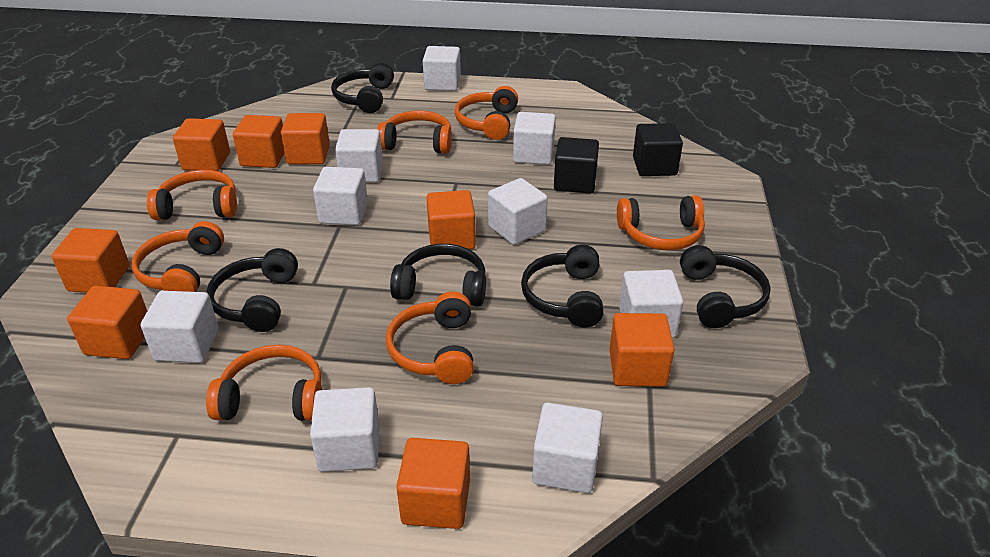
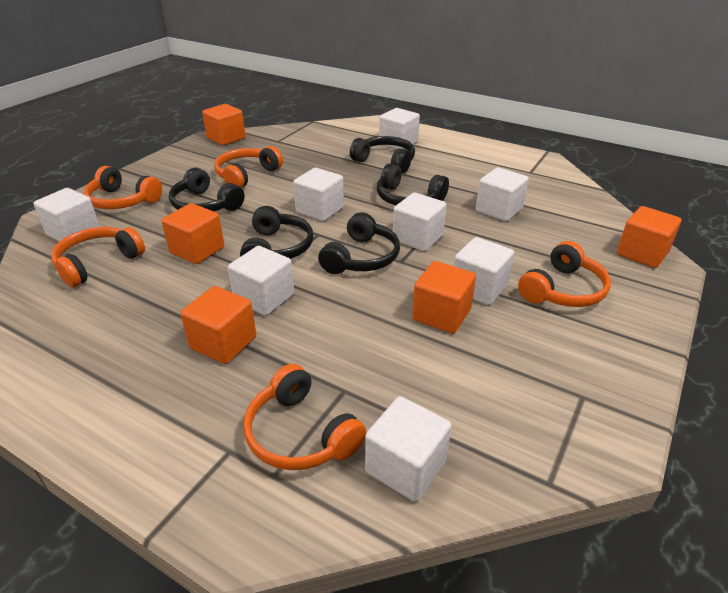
black cube: 2 -> 0
orange cube: 8 -> 5
orange headphones: 7 -> 5
white cube: 9 -> 8

